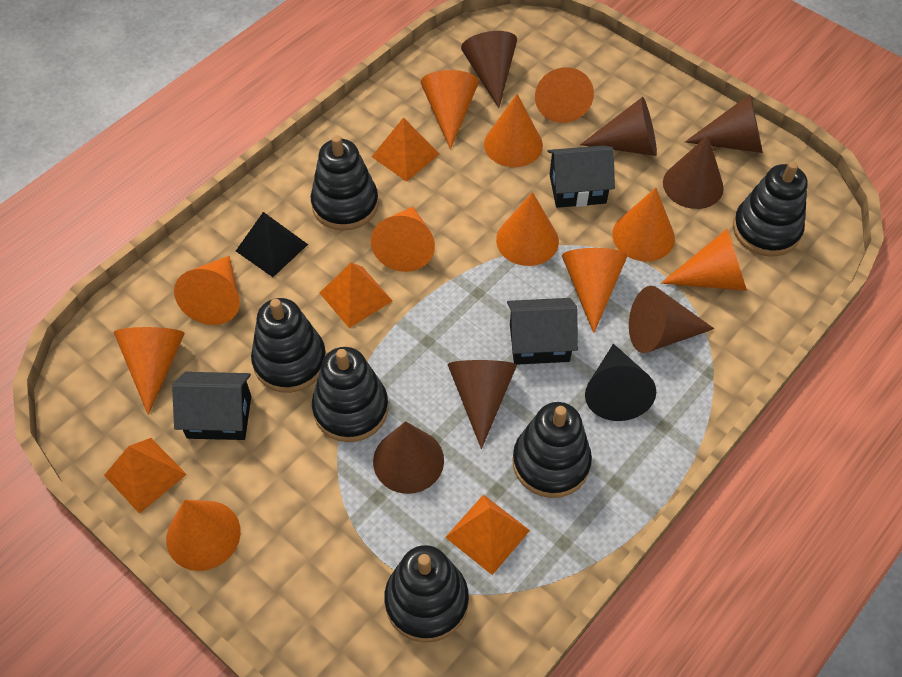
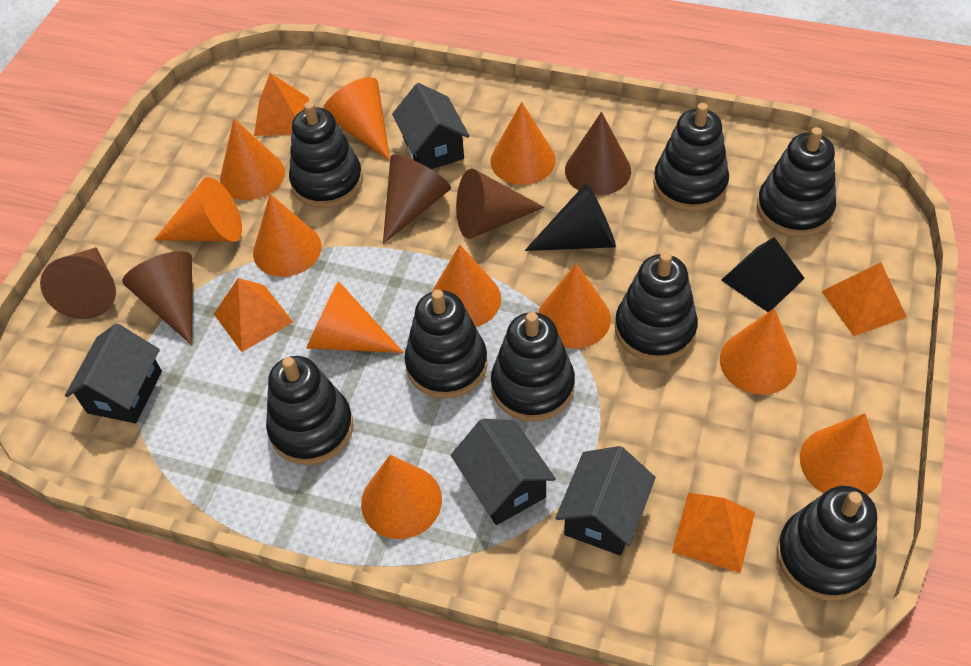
black house: 3 -> 4
black stacking toy: 6 -> 8
brown cone: 7 -> 5

